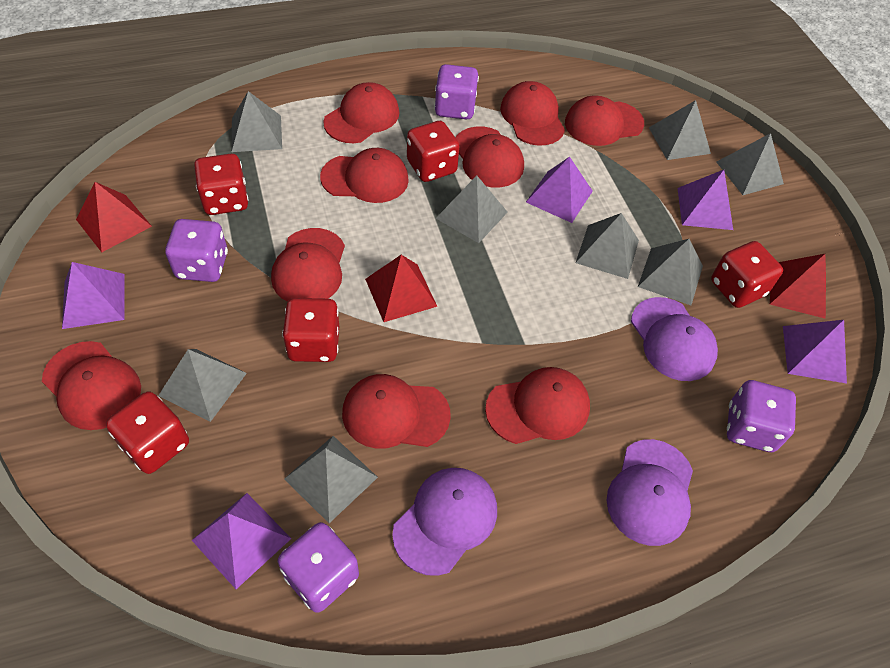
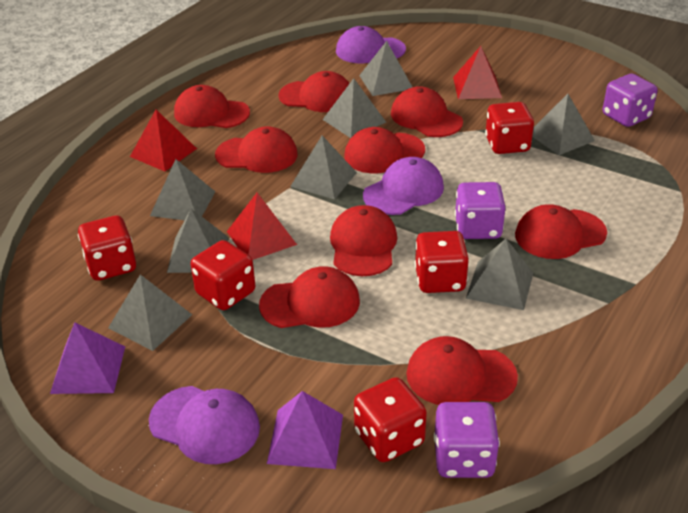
purple dice: 4 -> 3
purple pyramid: 5 -> 2

